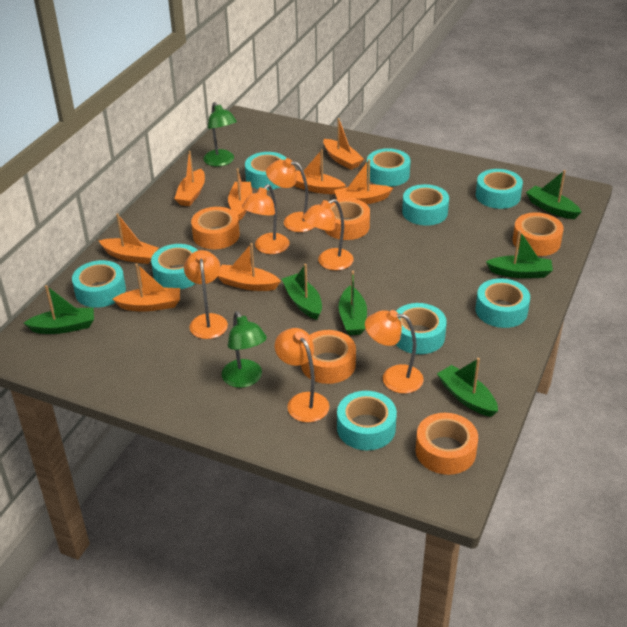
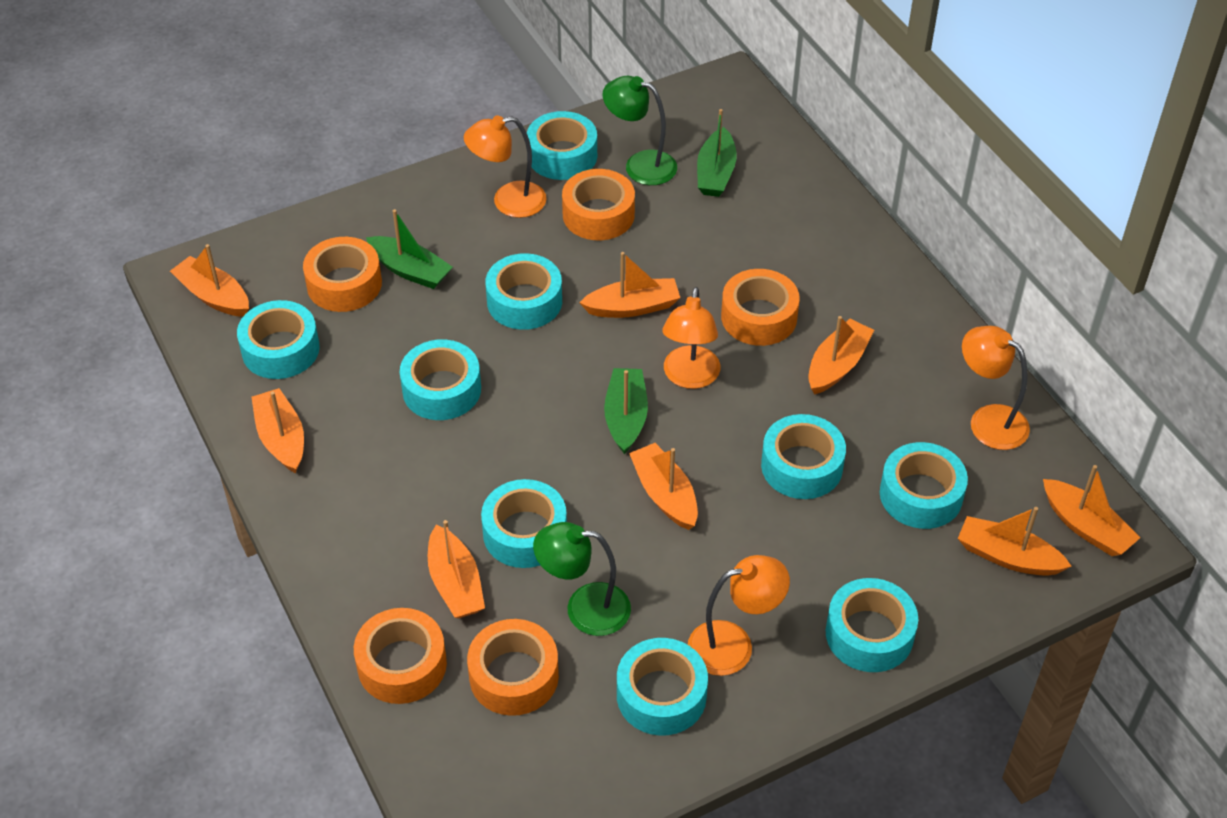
green boat: 6 -> 3
orange lamp: 6 -> 4

